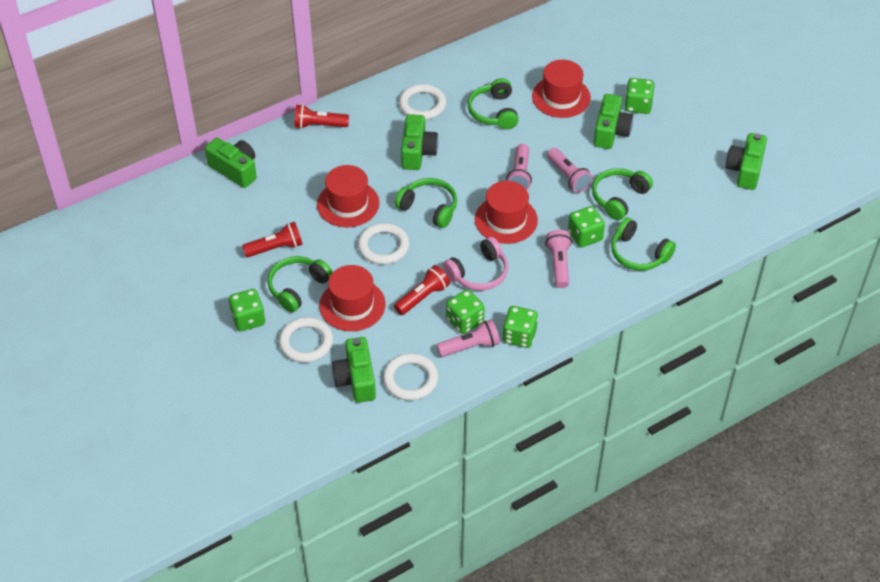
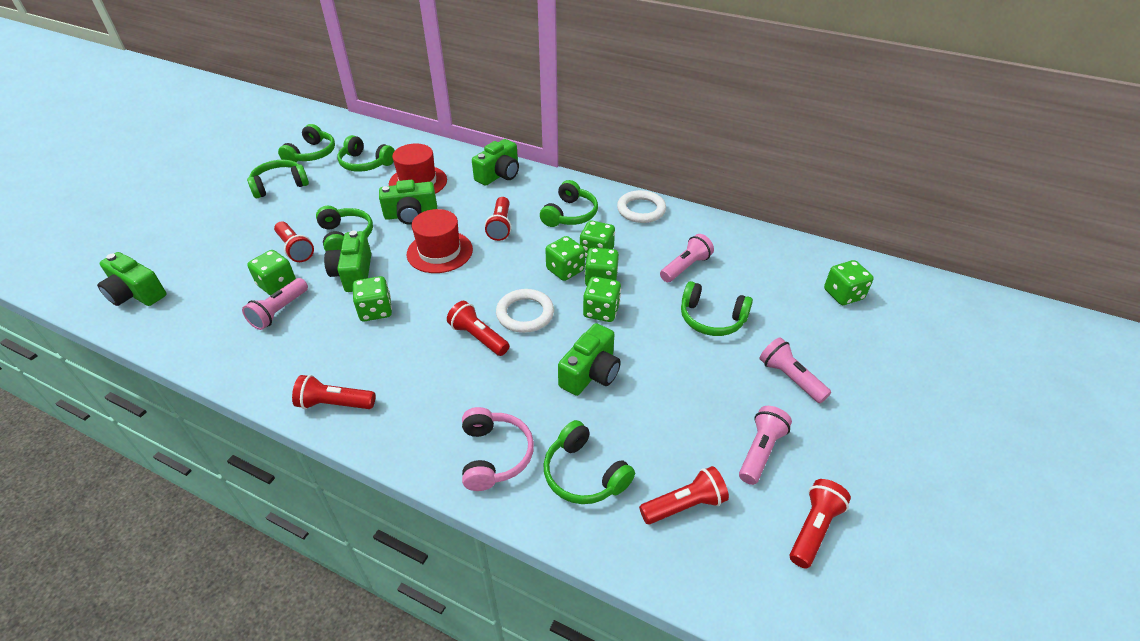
green dice: 5 -> 7
green headphones: 5 -> 7
red flashlight: 3 -> 6
red hat: 4 -> 2
white ring: 4 -> 2

